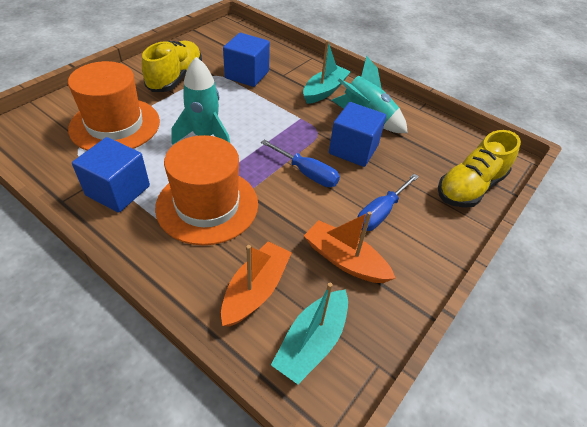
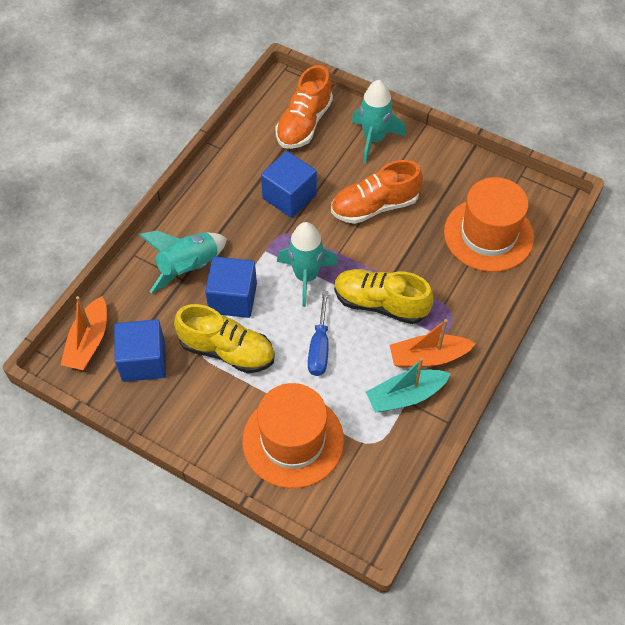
blue screwdriver: 2 -> 1
orange shoe: 0 -> 2
turquoise boat: 2 -> 1
turquoise rocket: 2 -> 3

